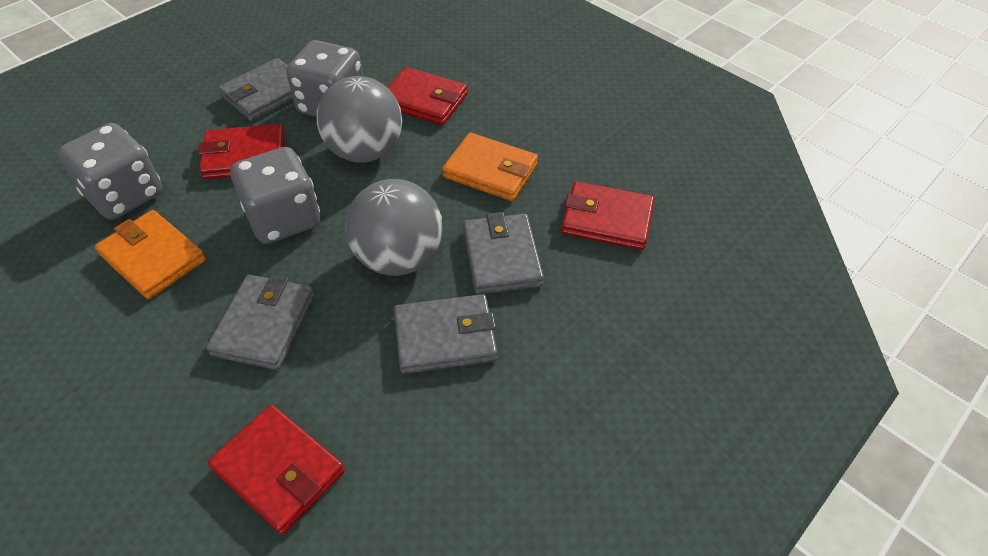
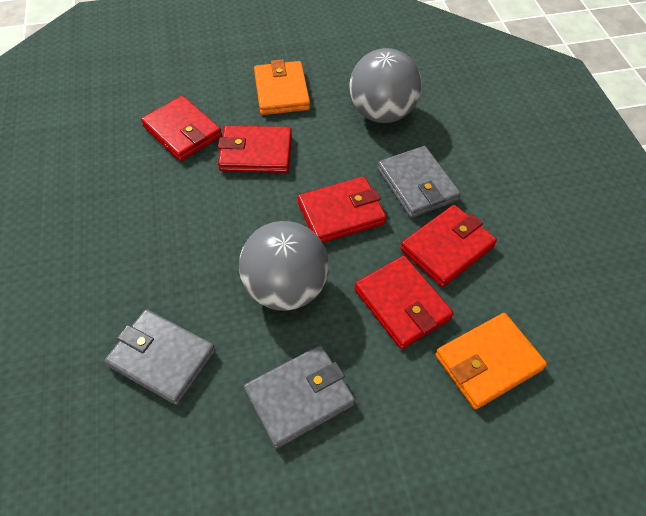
grey dice: 3 -> 0
grey wallet: 4 -> 3
red wallet: 4 -> 5

